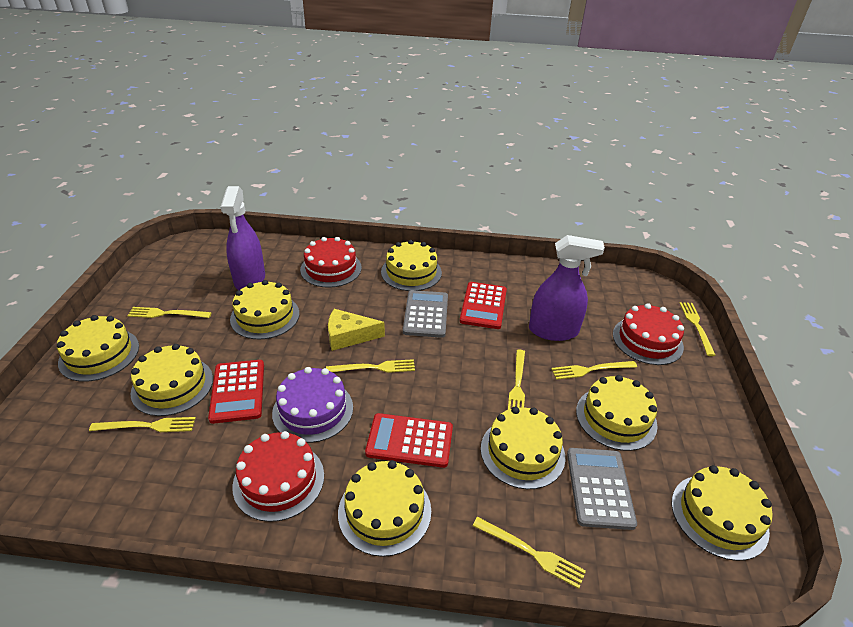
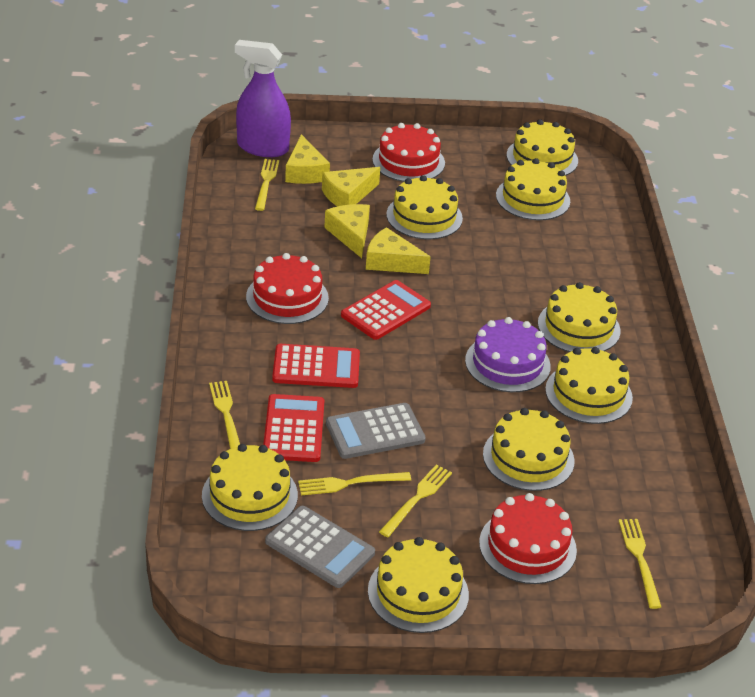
purple spray bottle: 2 -> 1
yellow cheese: 1 -> 4
yellow fork: 7 -> 5

